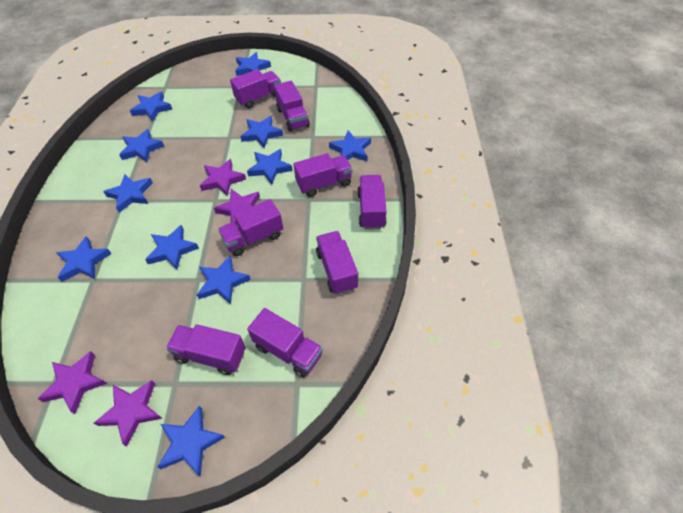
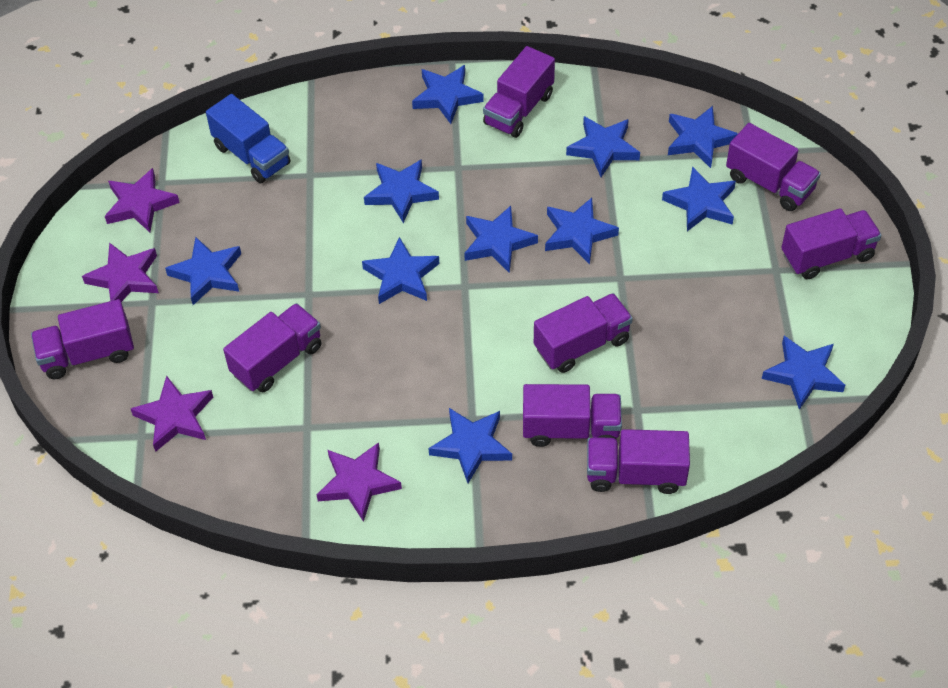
blue truck: 0 -> 1

